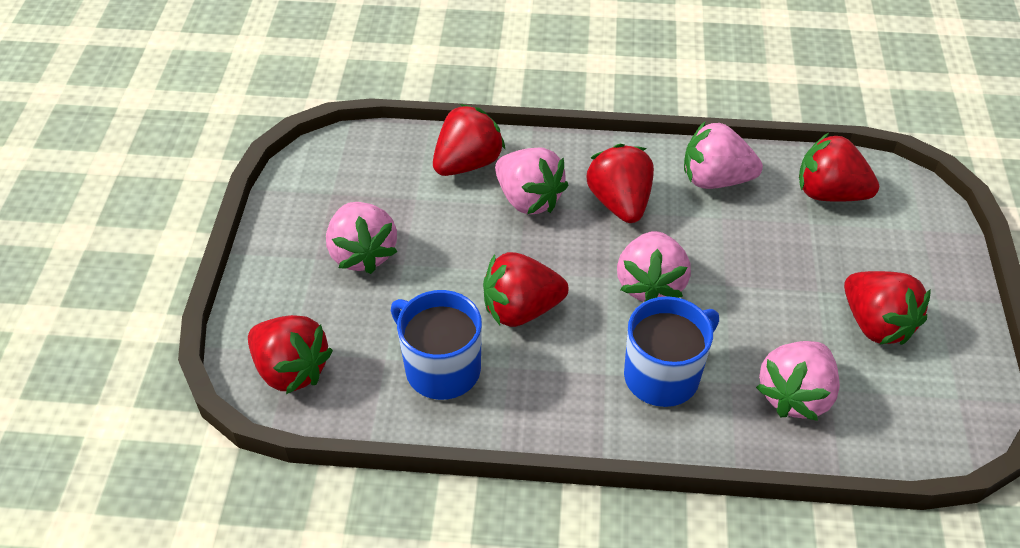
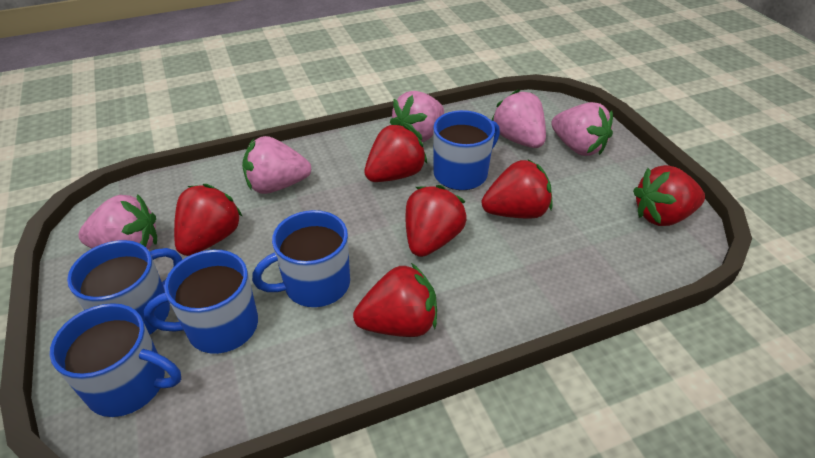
blue mug: 2 -> 5

